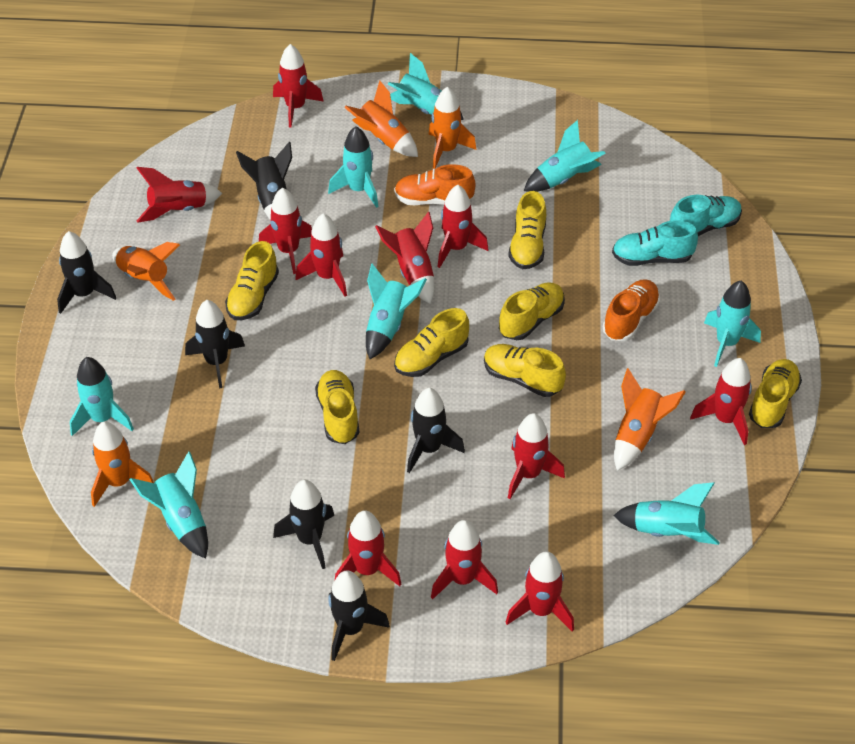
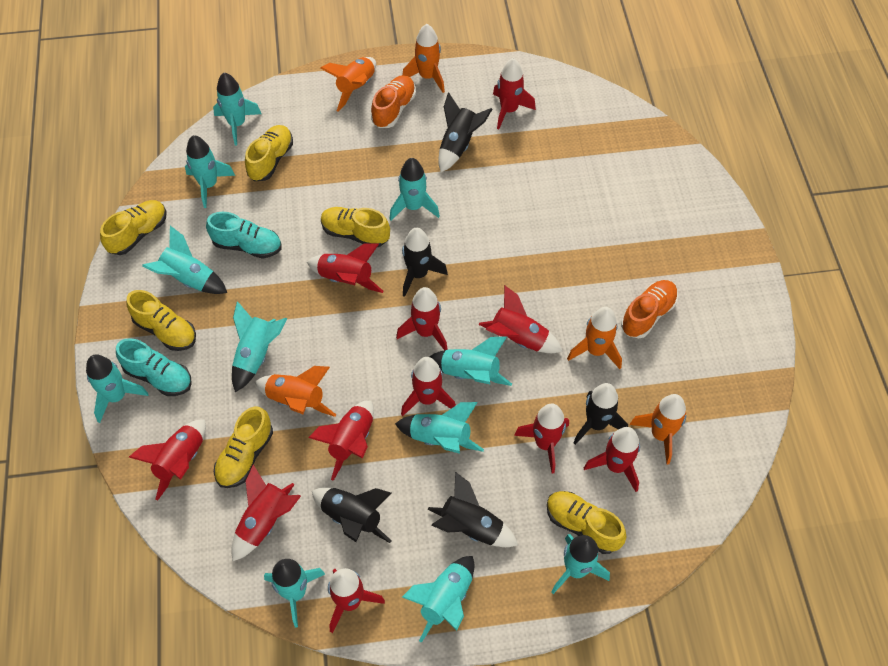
black rocket: 6 -> 5
turquoise rocket: 8 -> 11
yellow shoe: 7 -> 6

